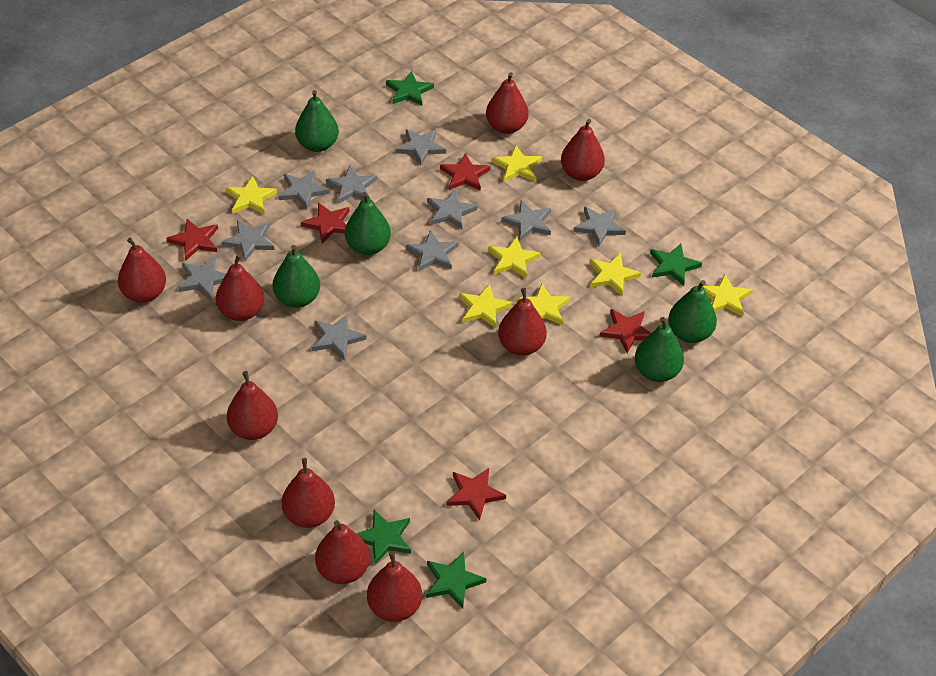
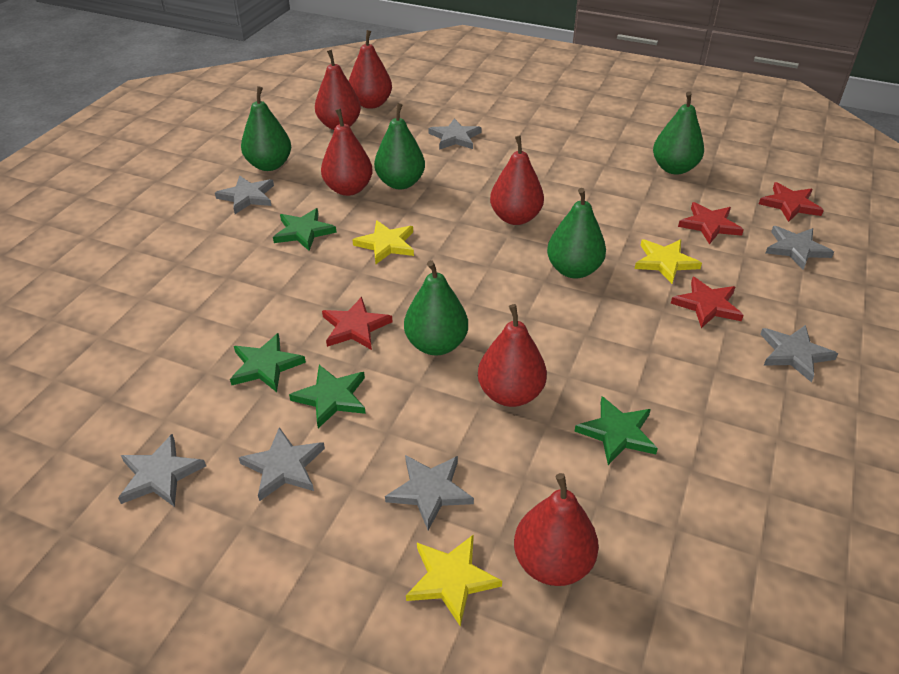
grey star: 10 -> 7
red pear: 9 -> 6
red star: 5 -> 4
yellow star: 7 -> 3

